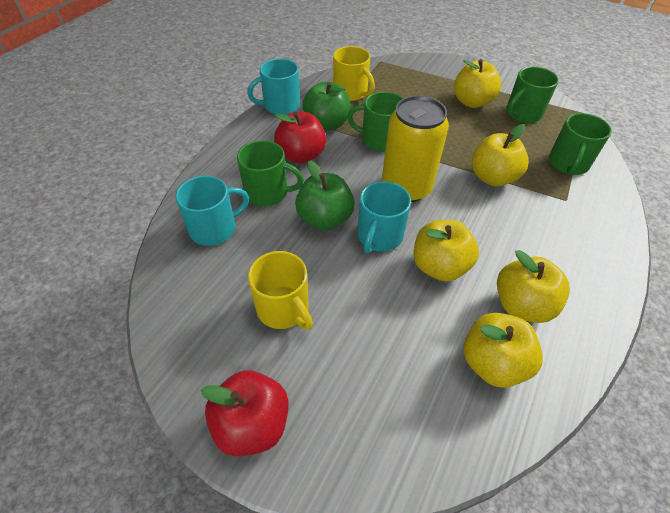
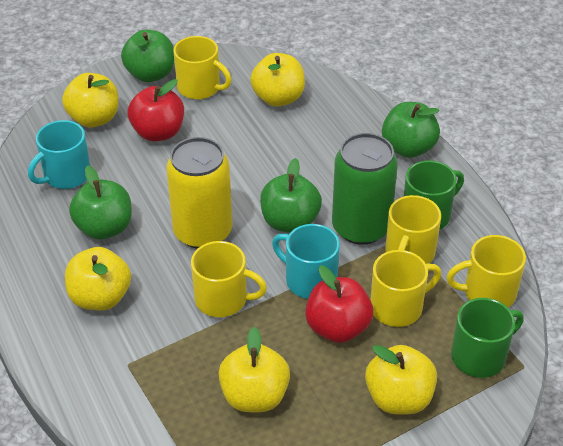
green apple: 2 -> 4
green can: 0 -> 1
green mug: 4 -> 2
turquoise mug: 3 -> 2
yellow mug: 2 -> 5

